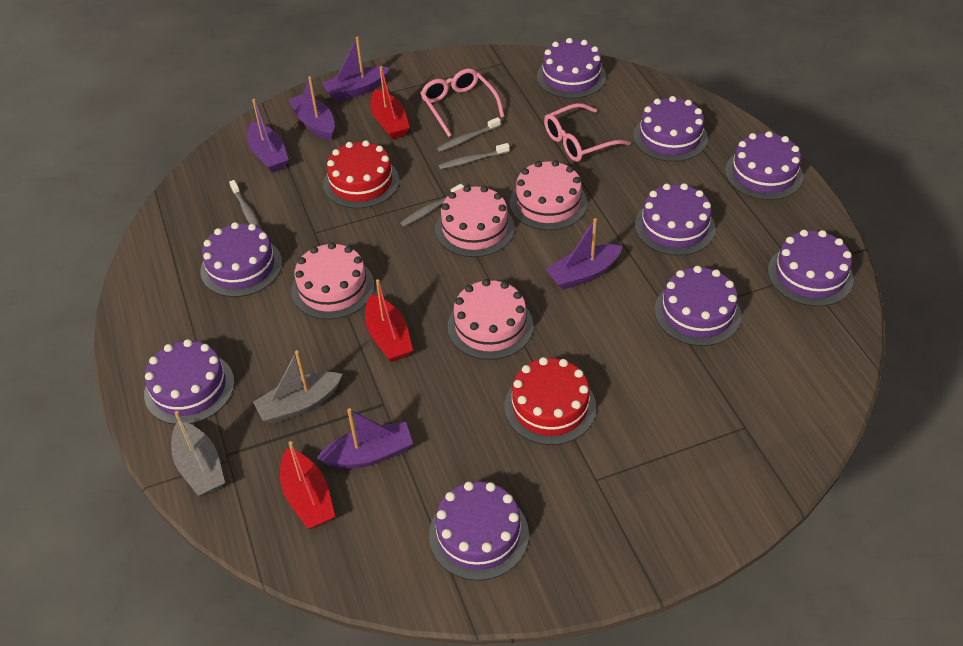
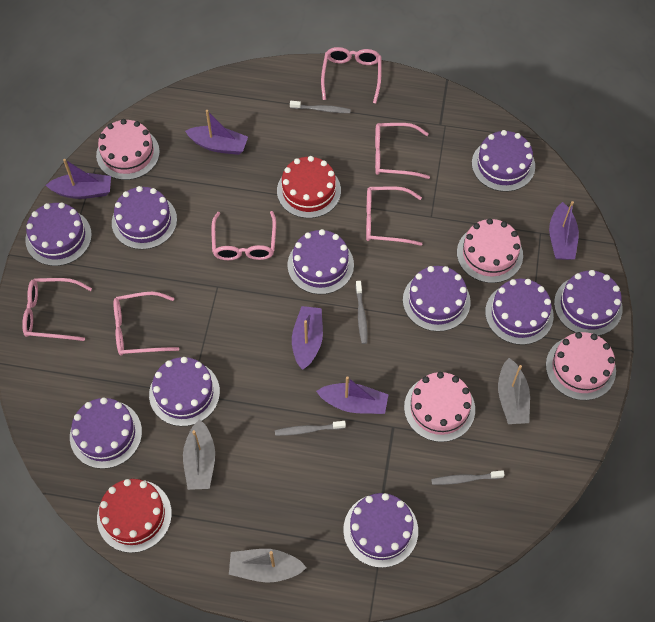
grey boat: 2 -> 3
pink glasses: 2 -> 6
purple cake: 9 -> 10
red boat: 3 -> 0

